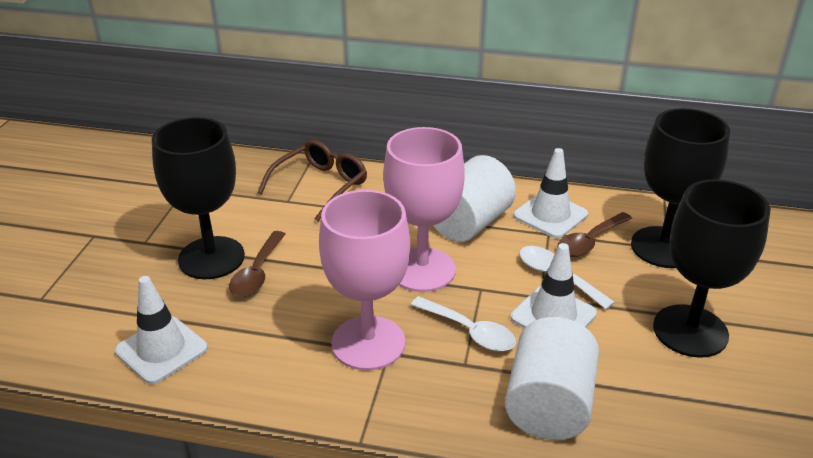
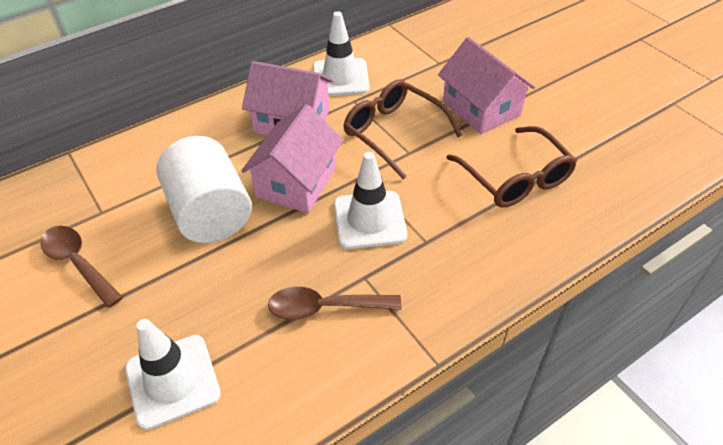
black goblet: 3 -> 0
brown glasses: 1 -> 2
pink goblet: 2 -> 0
pink house: 0 -> 3
white cylinder: 2 -> 1
white spoon: 2 -> 0

